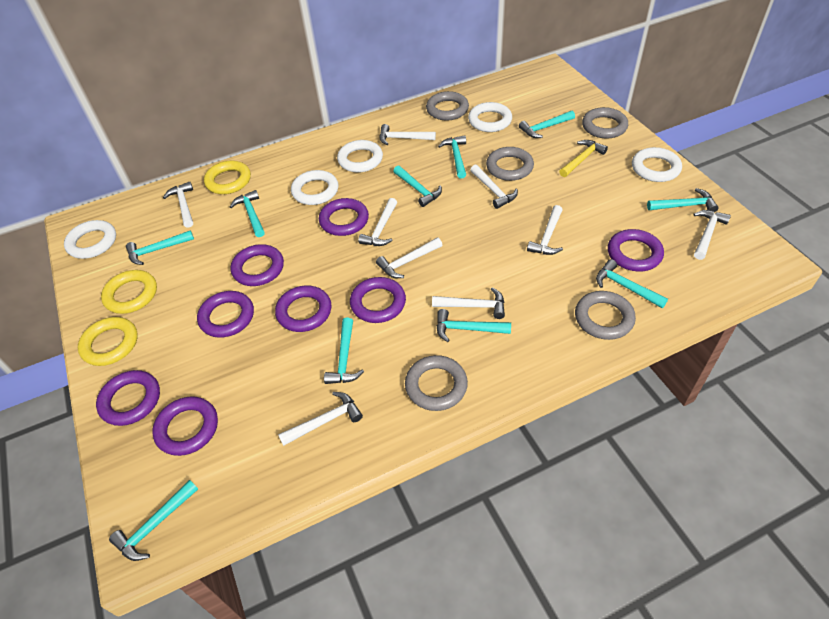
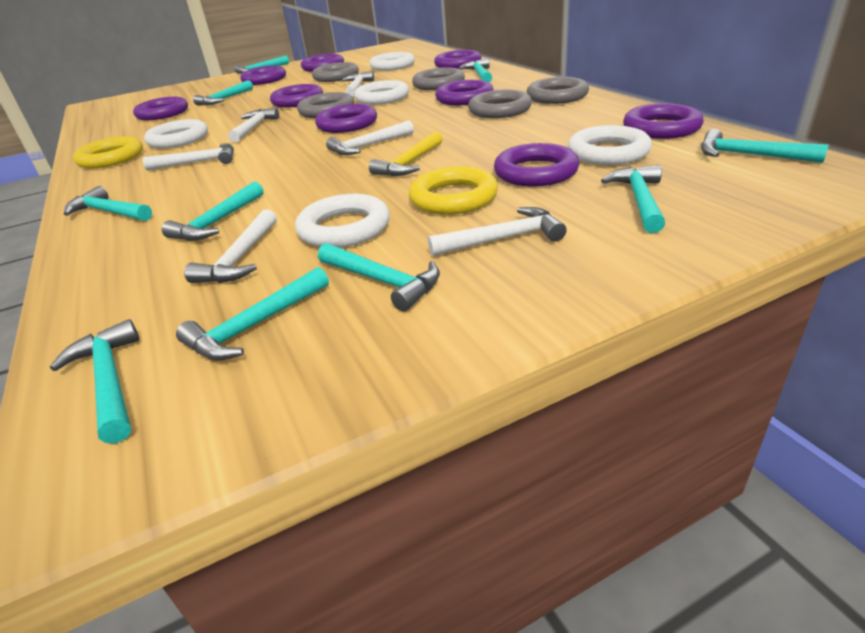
purple ring: 8 -> 9
white hammer: 9 -> 6
yellow ring: 3 -> 2

